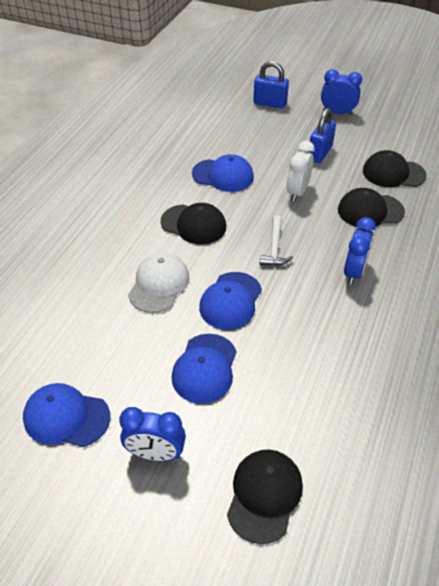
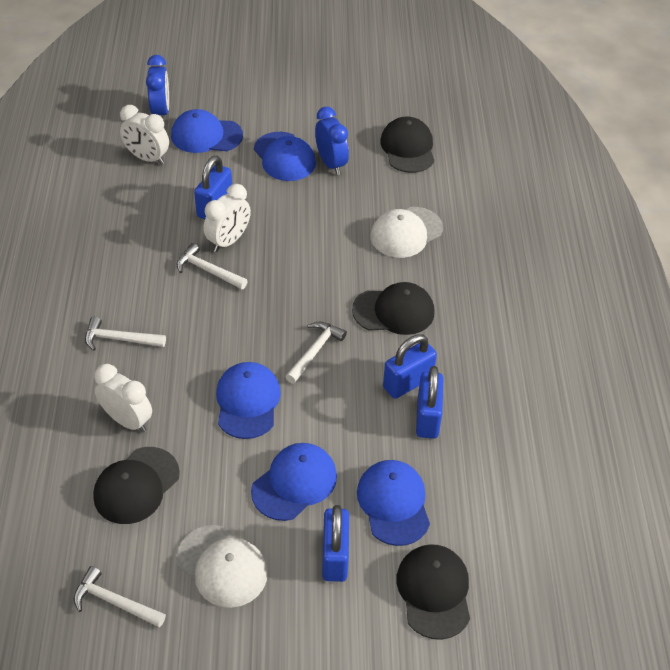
blue cap: 4 -> 5
blue clock: 3 -> 2
blue padlock: 2 -> 4
white cap: 1 -> 2
white clock: 1 -> 3
white hammer: 1 -> 4

